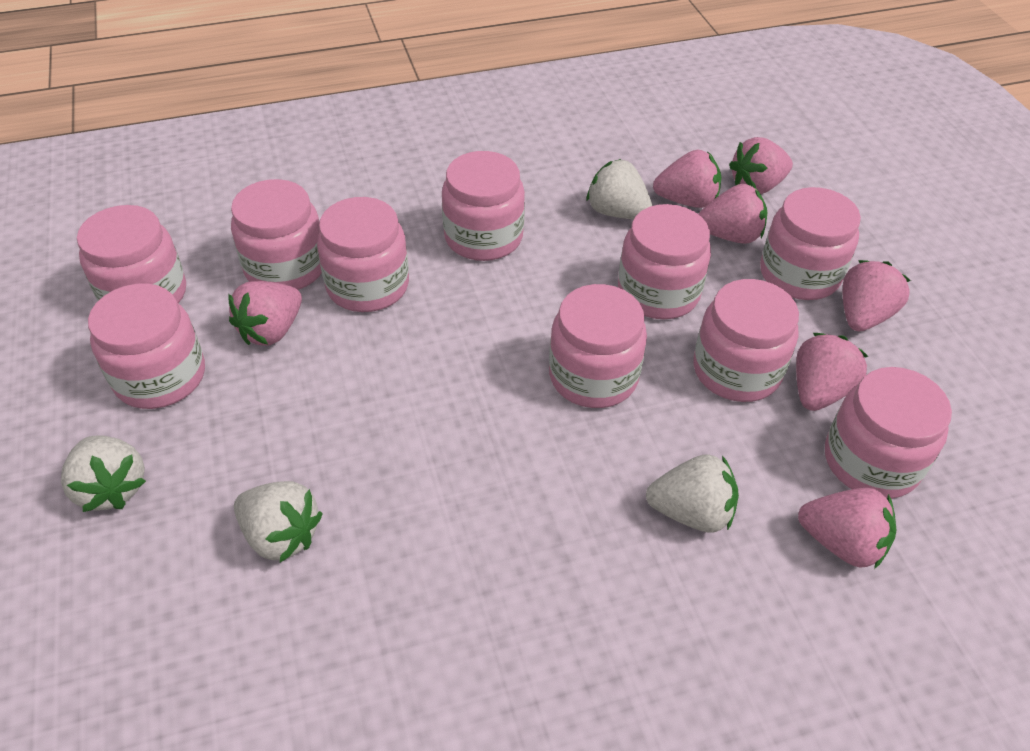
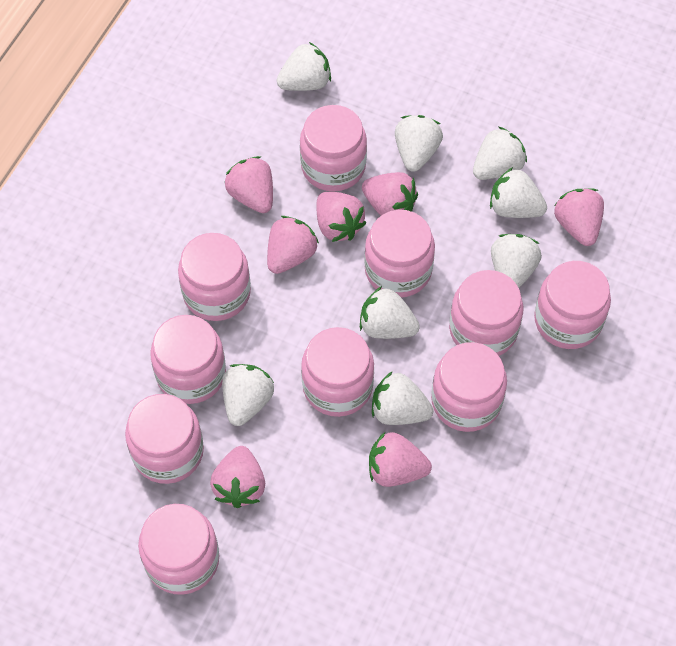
white strawberry: 4 -> 8

